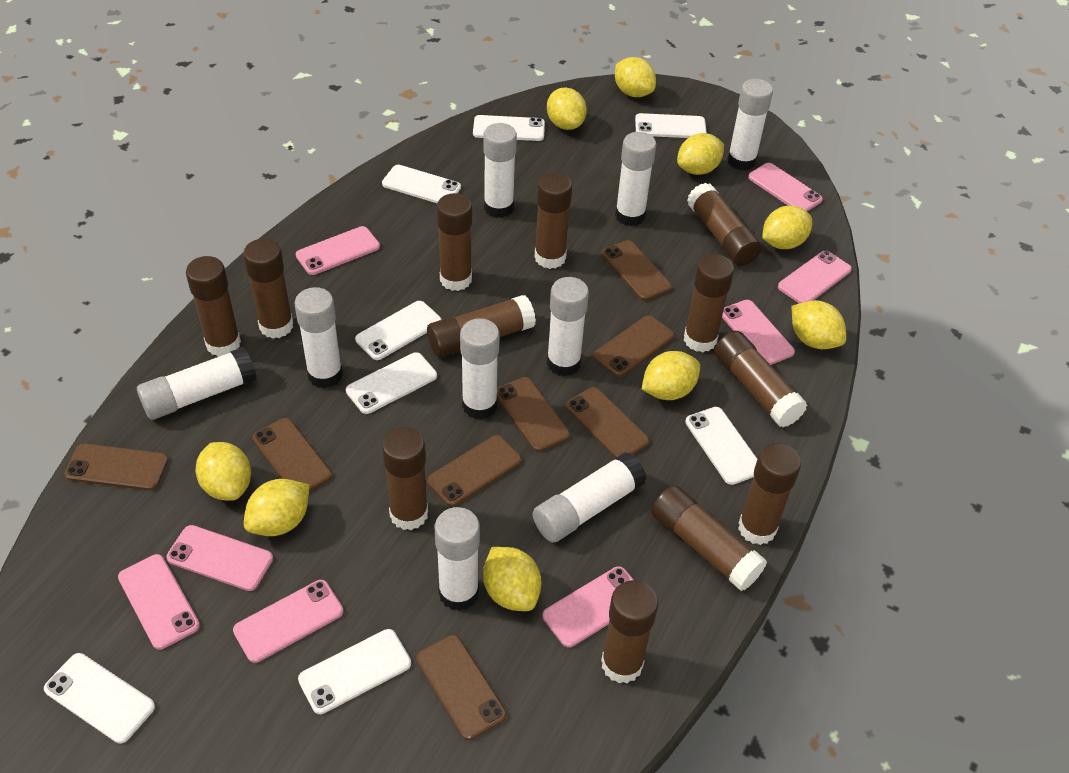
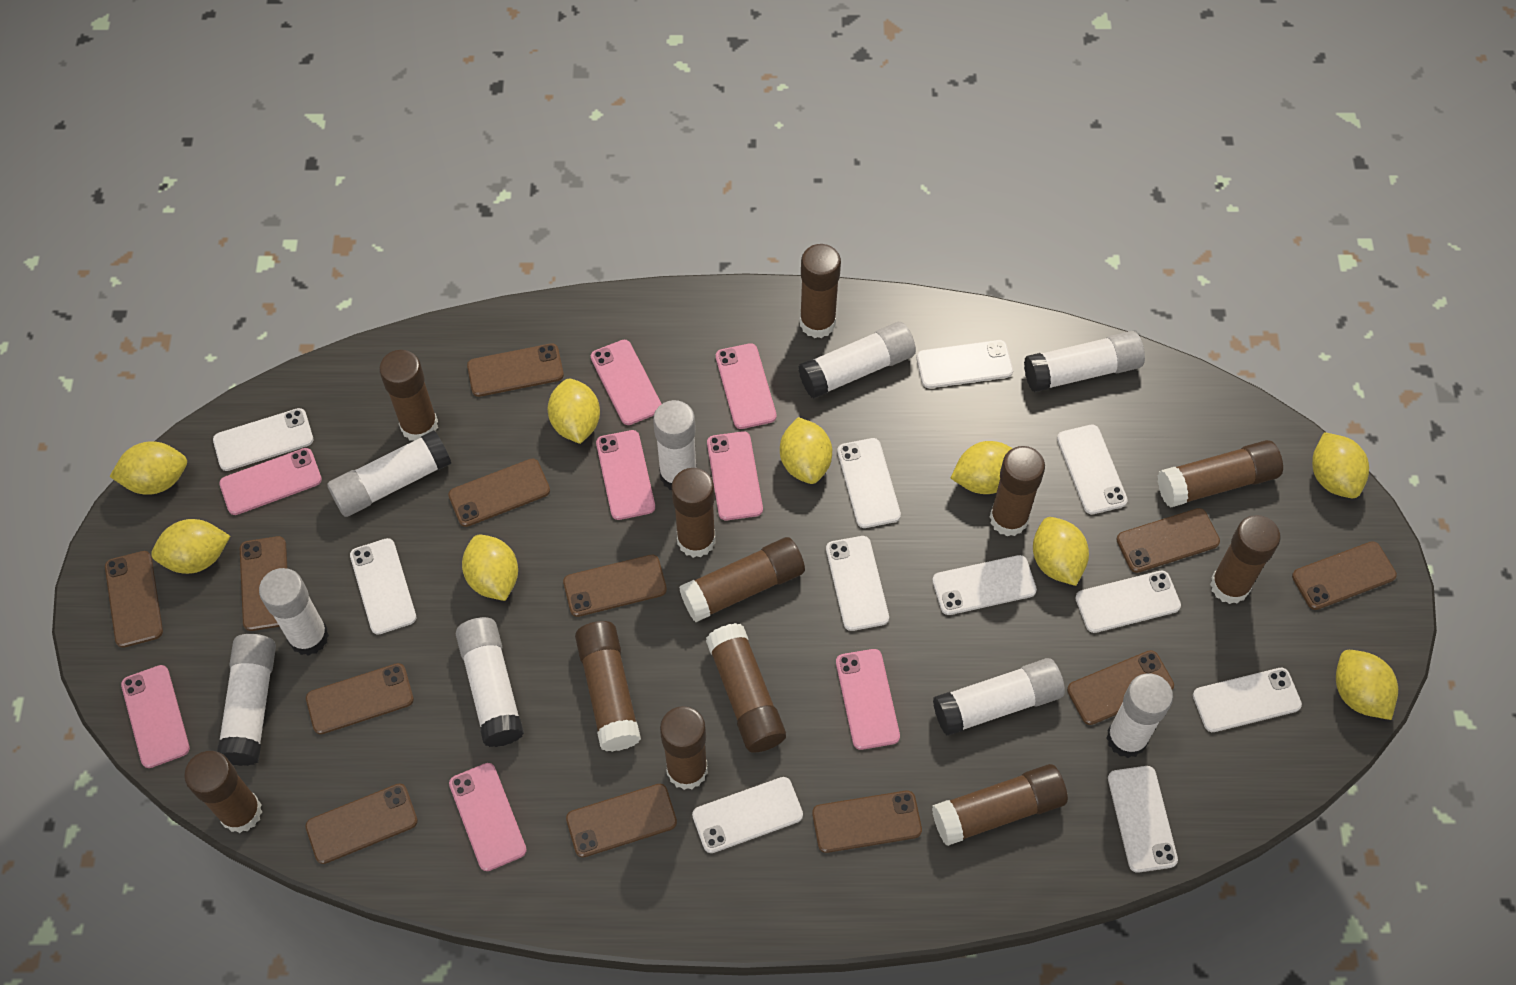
brown phone: 8 -> 12
white phone: 8 -> 11

